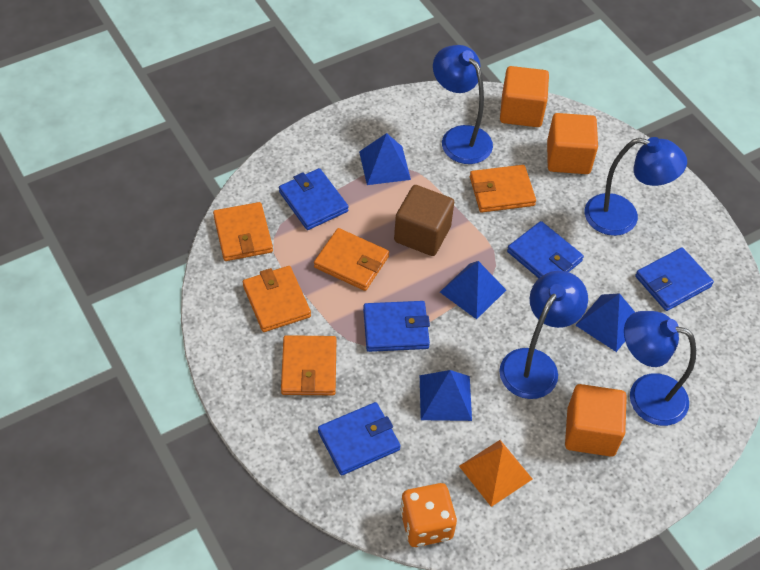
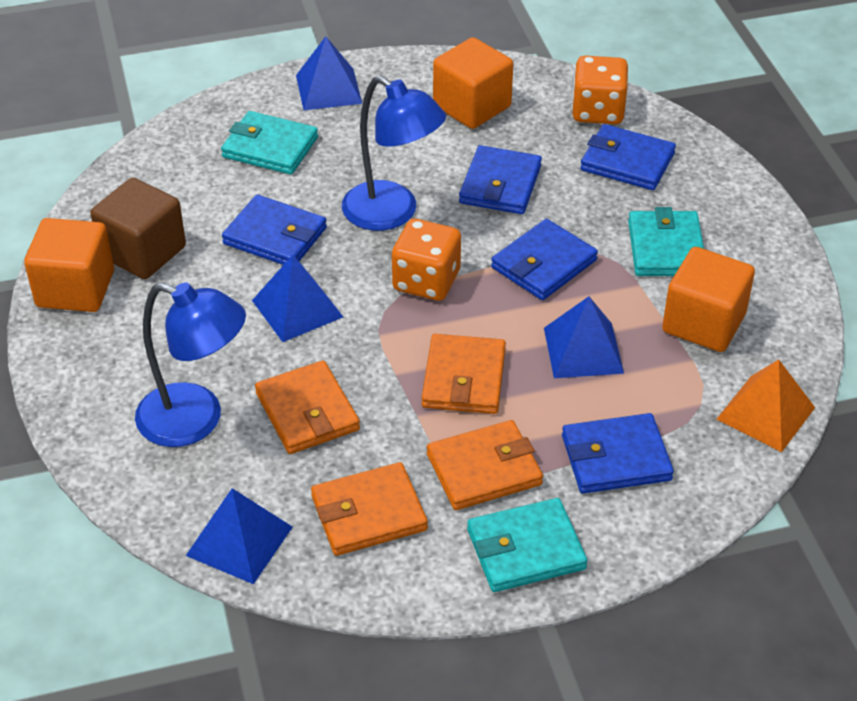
blue lamp: 4 -> 2
orange dice: 1 -> 2
orange wallet: 5 -> 4
turquoise wallet: 0 -> 3

